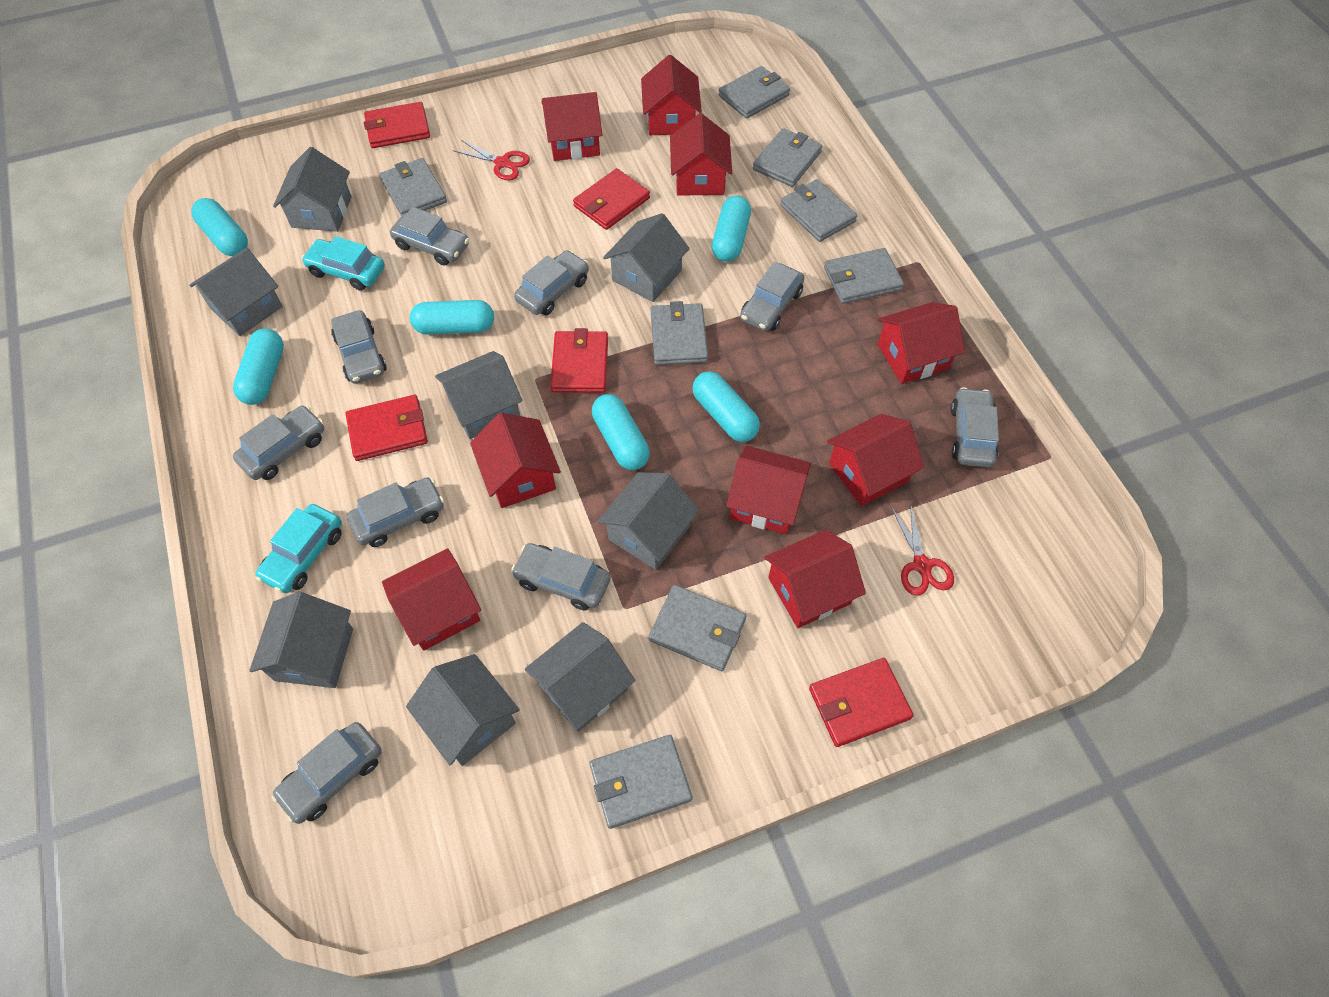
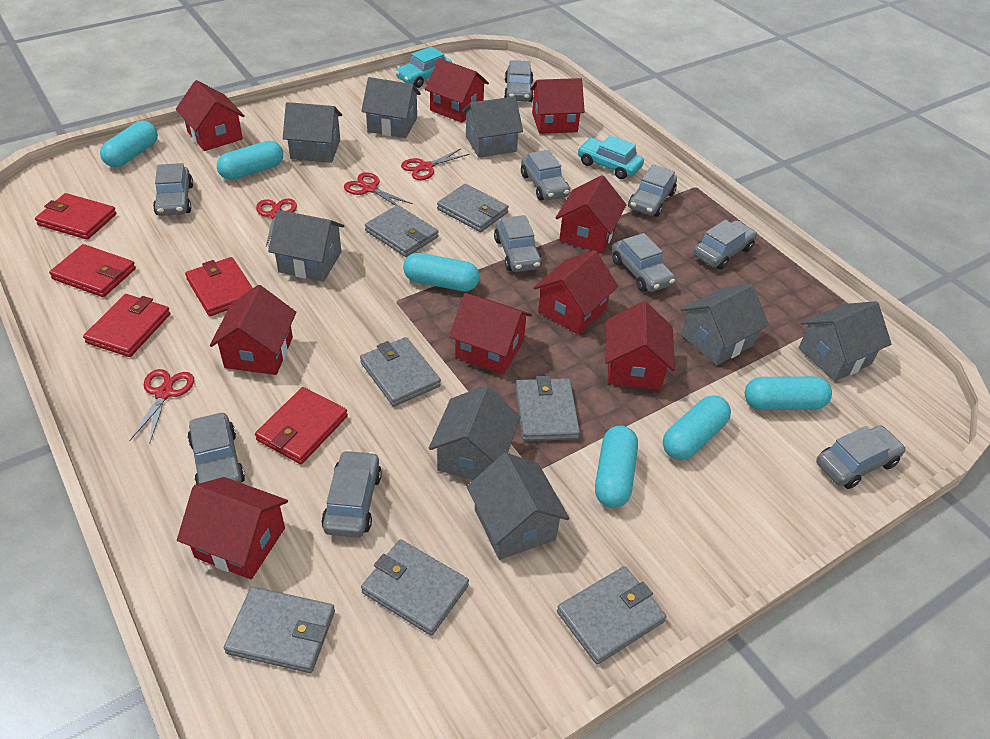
grey car: 9 -> 10
grey wallet: 8 -> 7
red scissors: 2 -> 4

